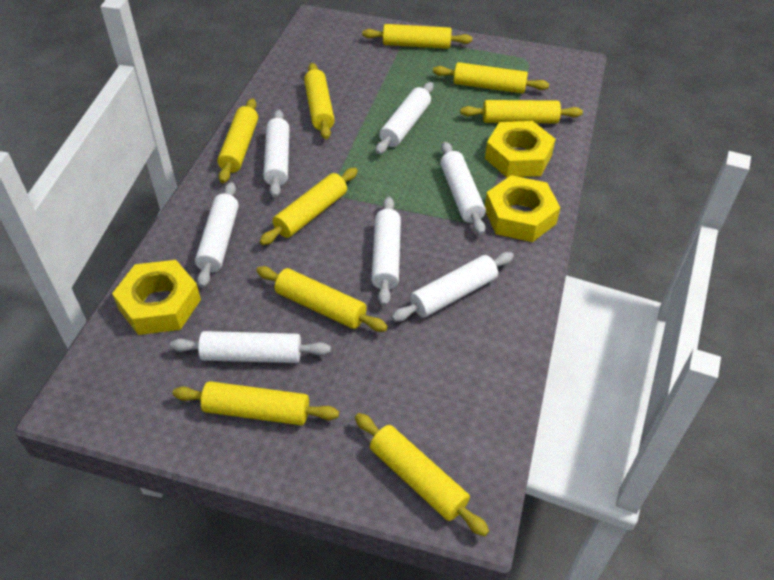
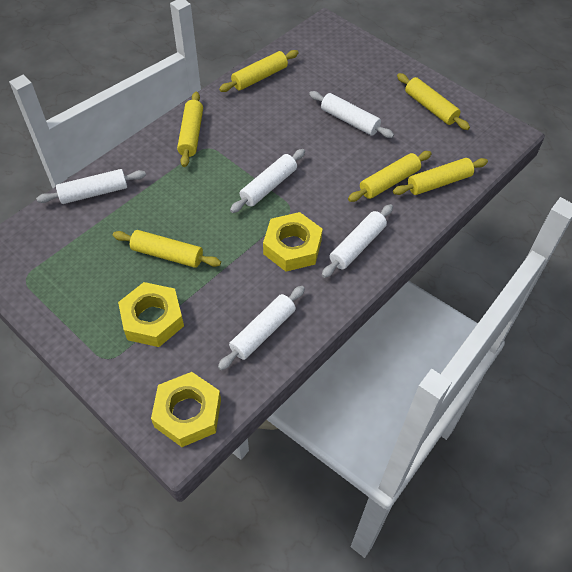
white rolling pin: 7 -> 5
yellow rolling pin: 9 -> 6

